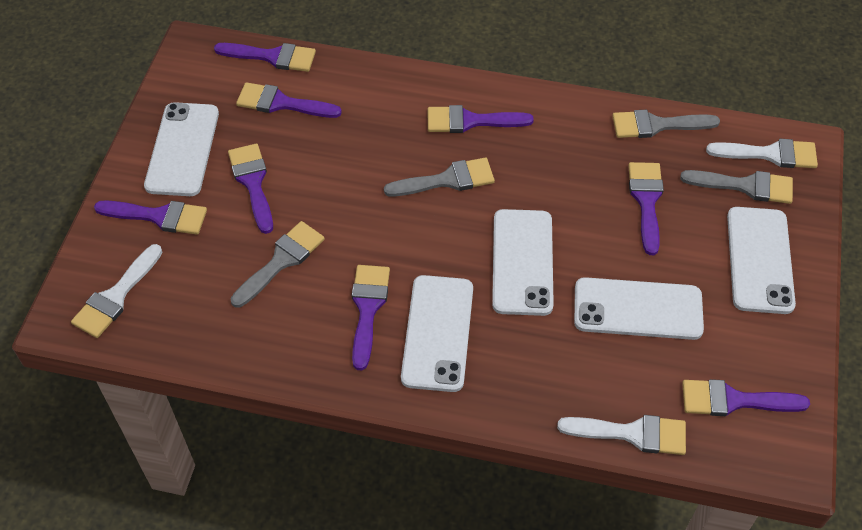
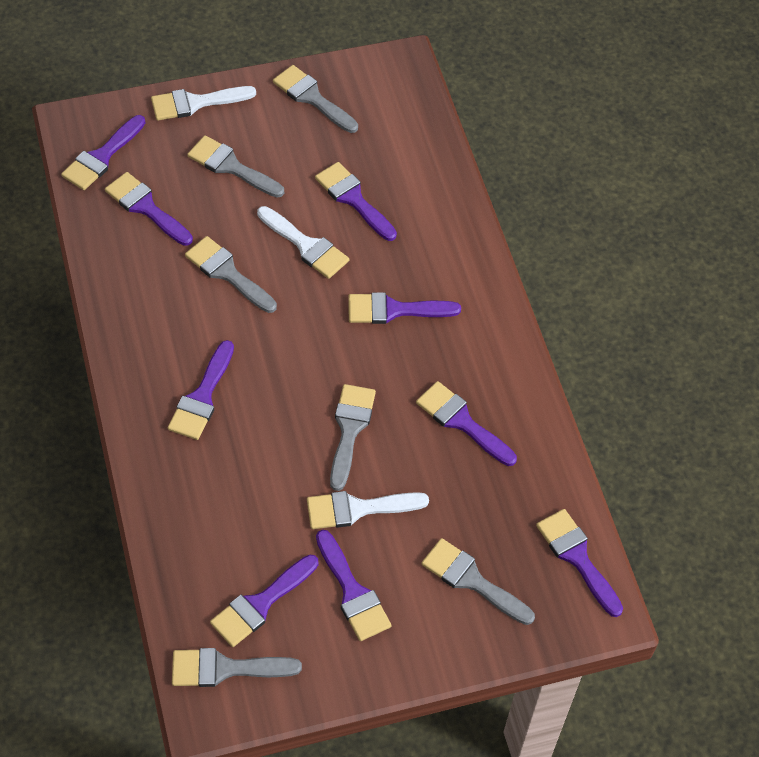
grey brush: 4 -> 6
purple brush: 8 -> 9
white phone: 5 -> 0

